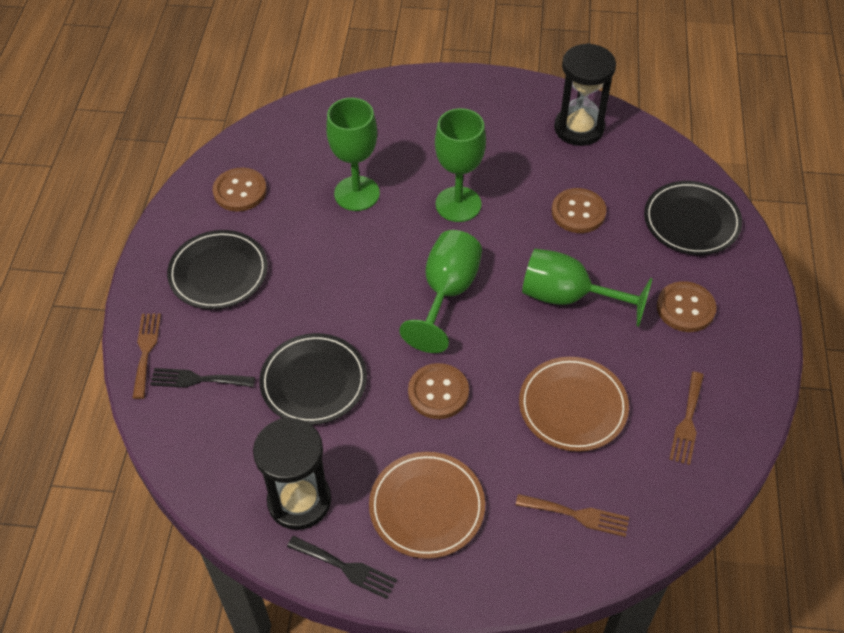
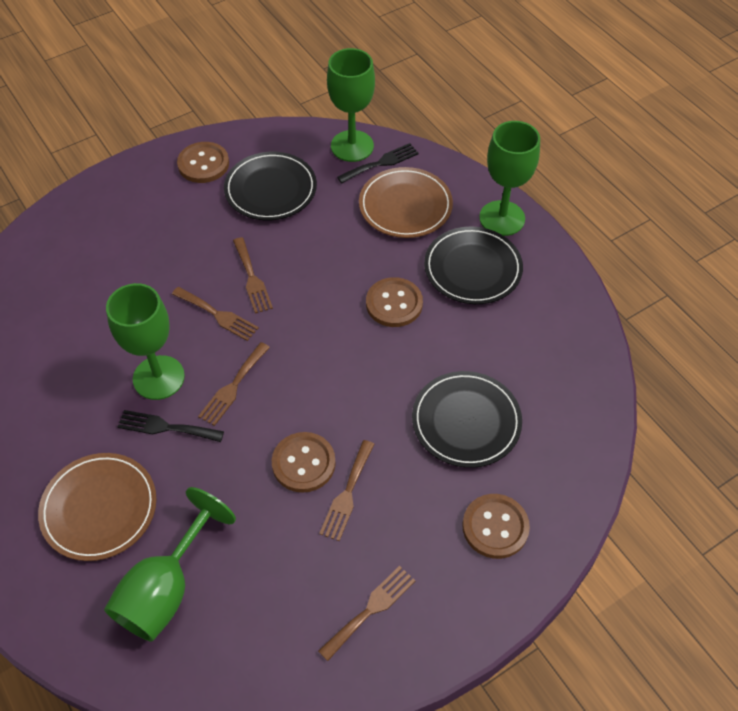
black hourglass: 2 -> 0
brown fork: 3 -> 5

